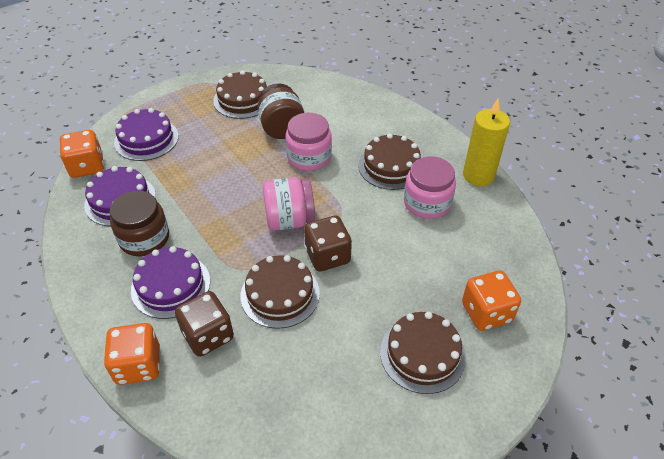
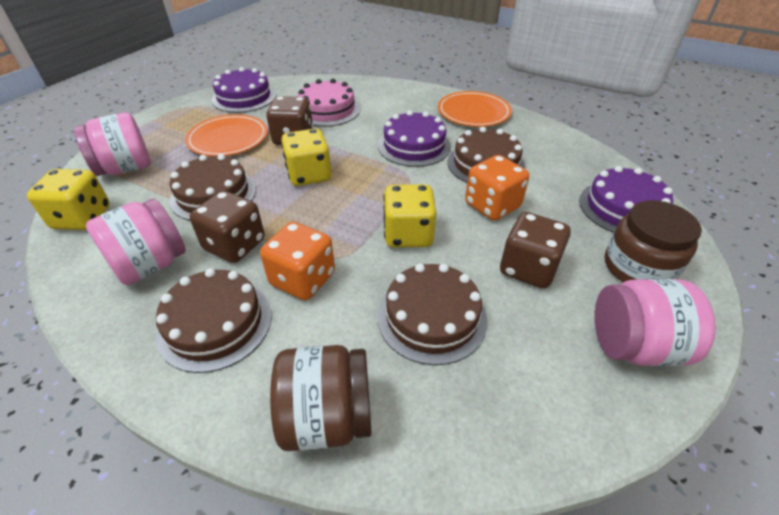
brown dice: 2 -> 3
orange dice: 3 -> 2
orange plate: 0 -> 2
pink cake: 0 -> 1
yellow candle: 1 -> 0
yellow dice: 0 -> 3

